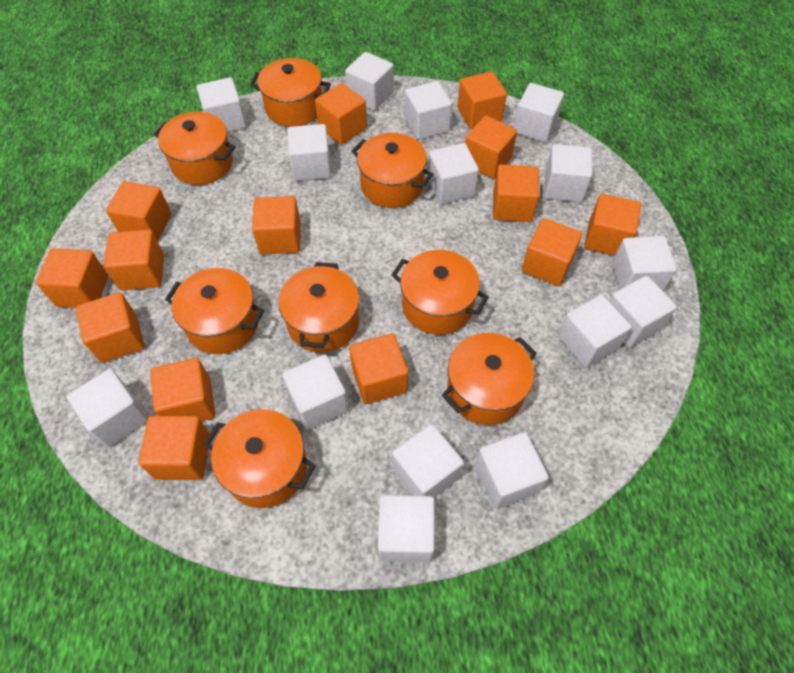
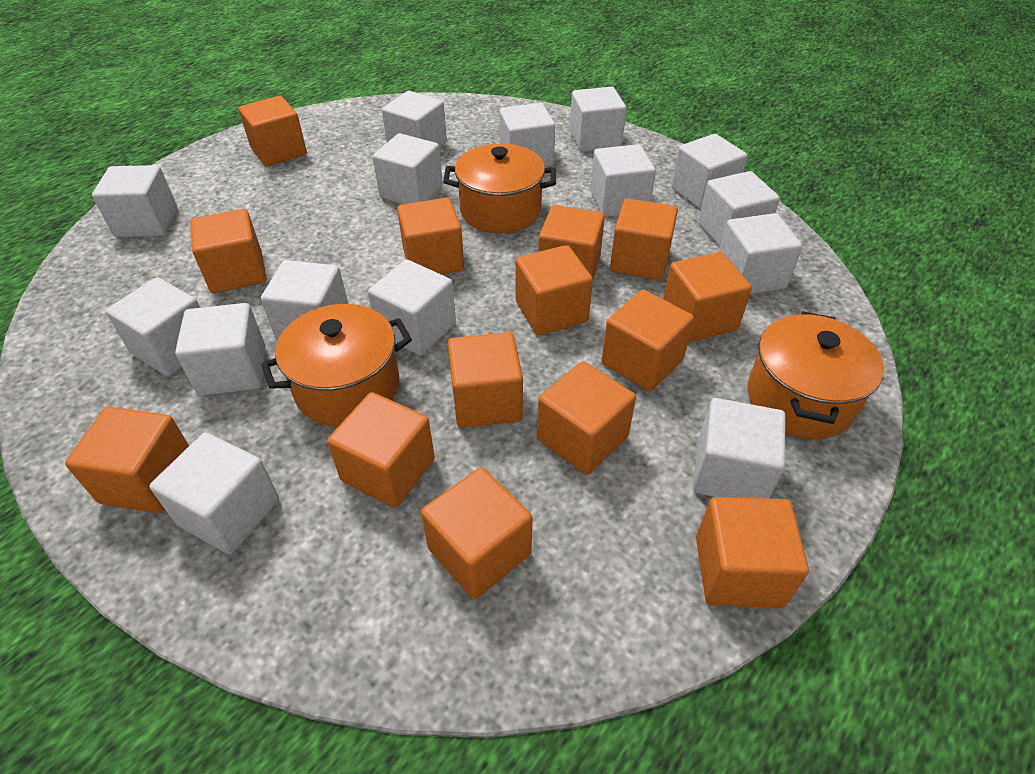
orange pot: 8 -> 3

